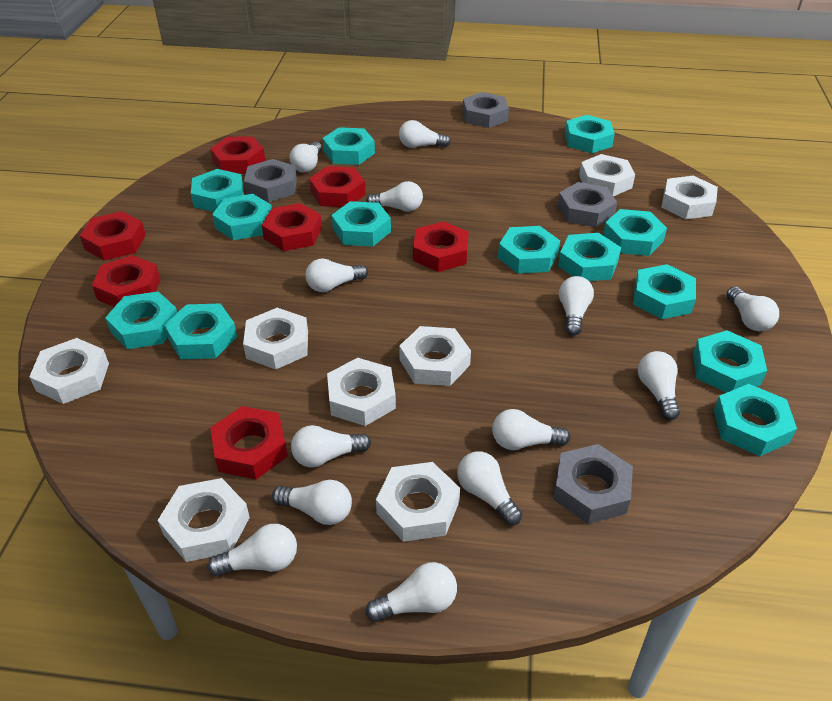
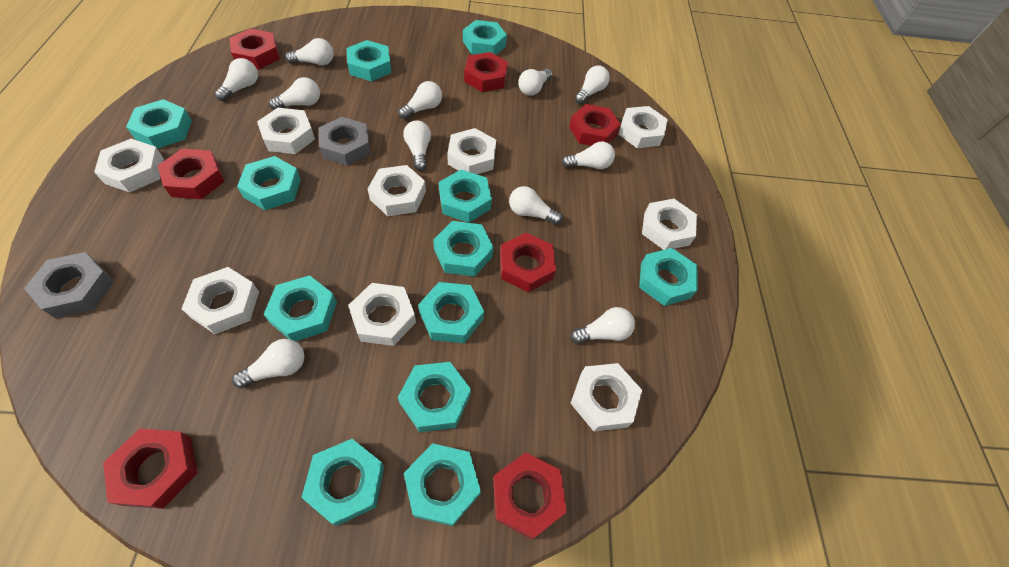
grey nut: 4 -> 2
turquoise nut: 13 -> 12
white light bulb: 13 -> 11
white nut: 8 -> 9

